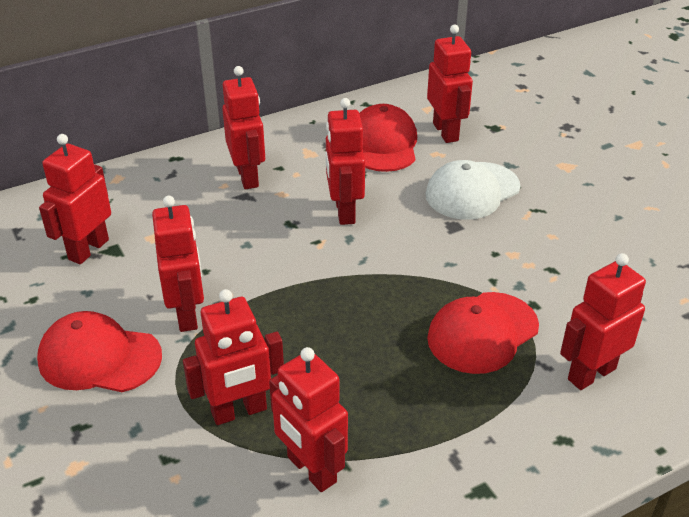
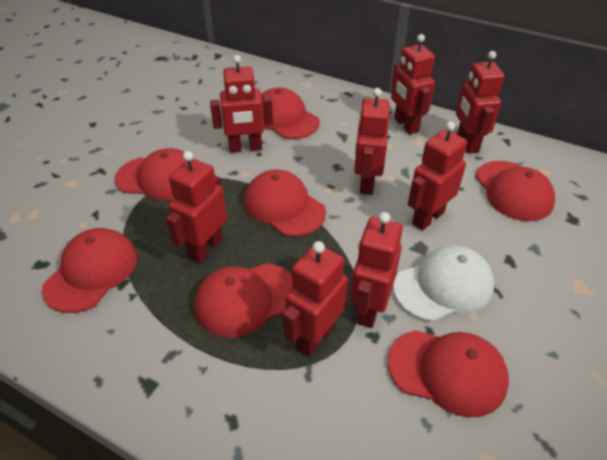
red cap: 3 -> 7

